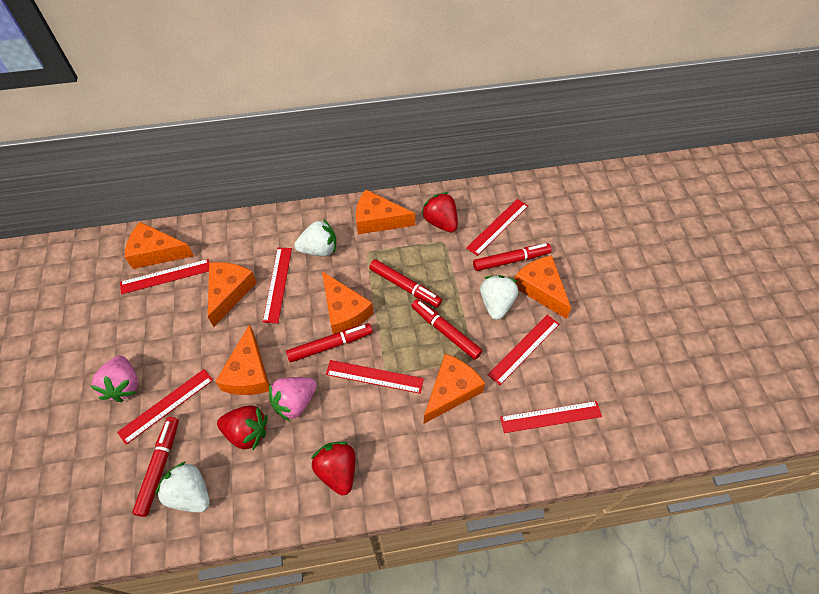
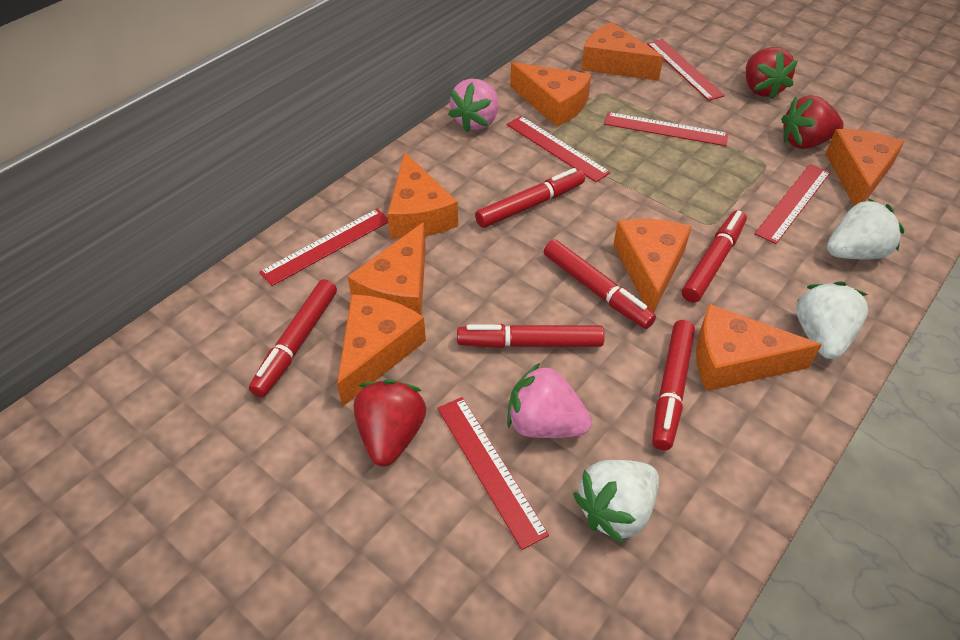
orange cheese: 7 -> 8
red marker: 5 -> 6
red ruler: 7 -> 6

